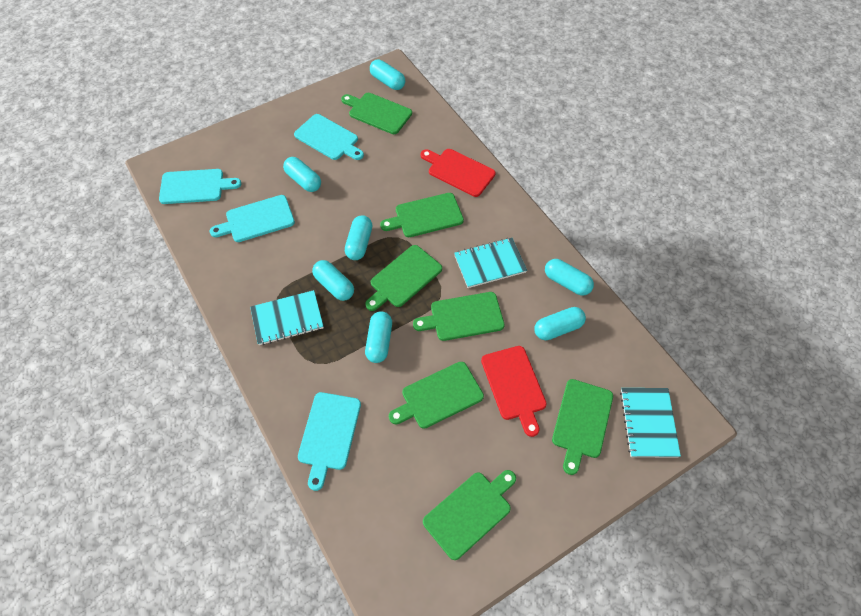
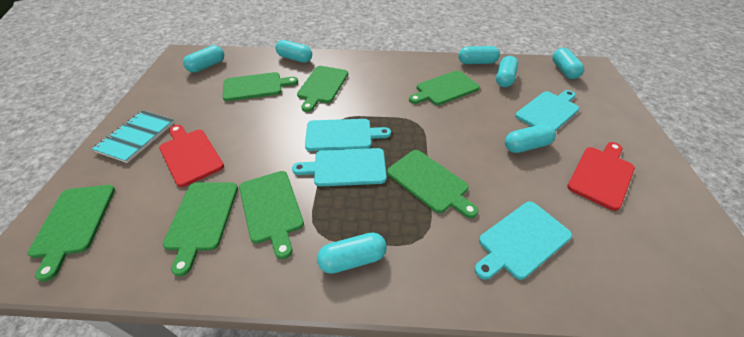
turquoise notebook: 3 -> 1

